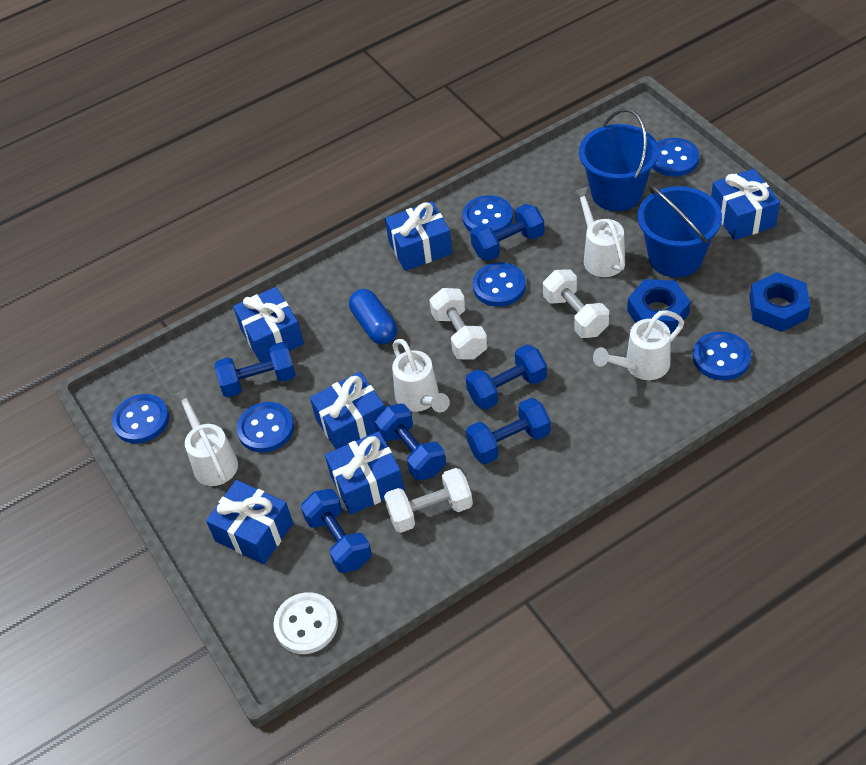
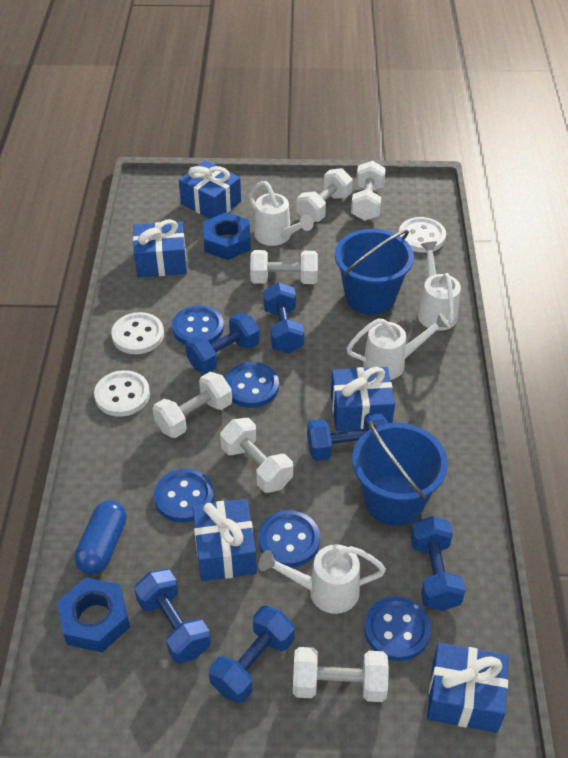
blue button: 6 -> 5
blue gift: 6 -> 5
white button: 1 -> 3
white dumbbell: 3 -> 6

